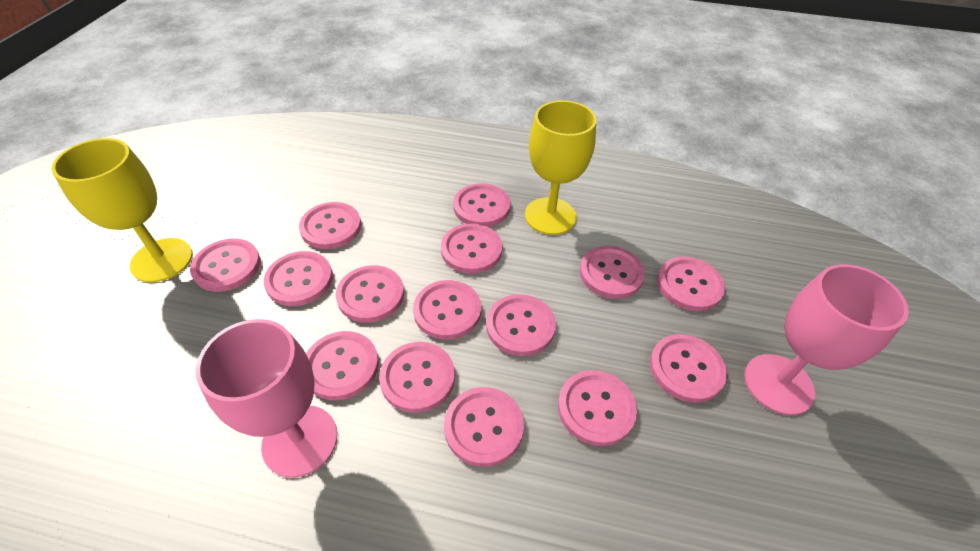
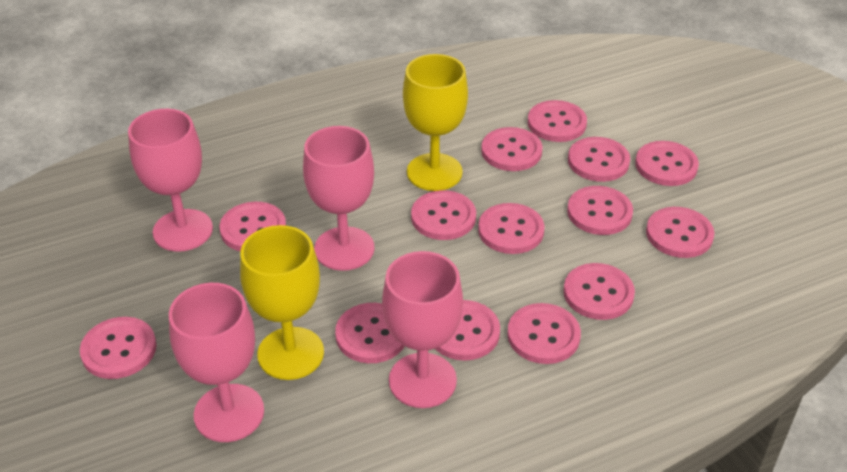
pink button: 15 -> 14
pink goblet: 2 -> 4

